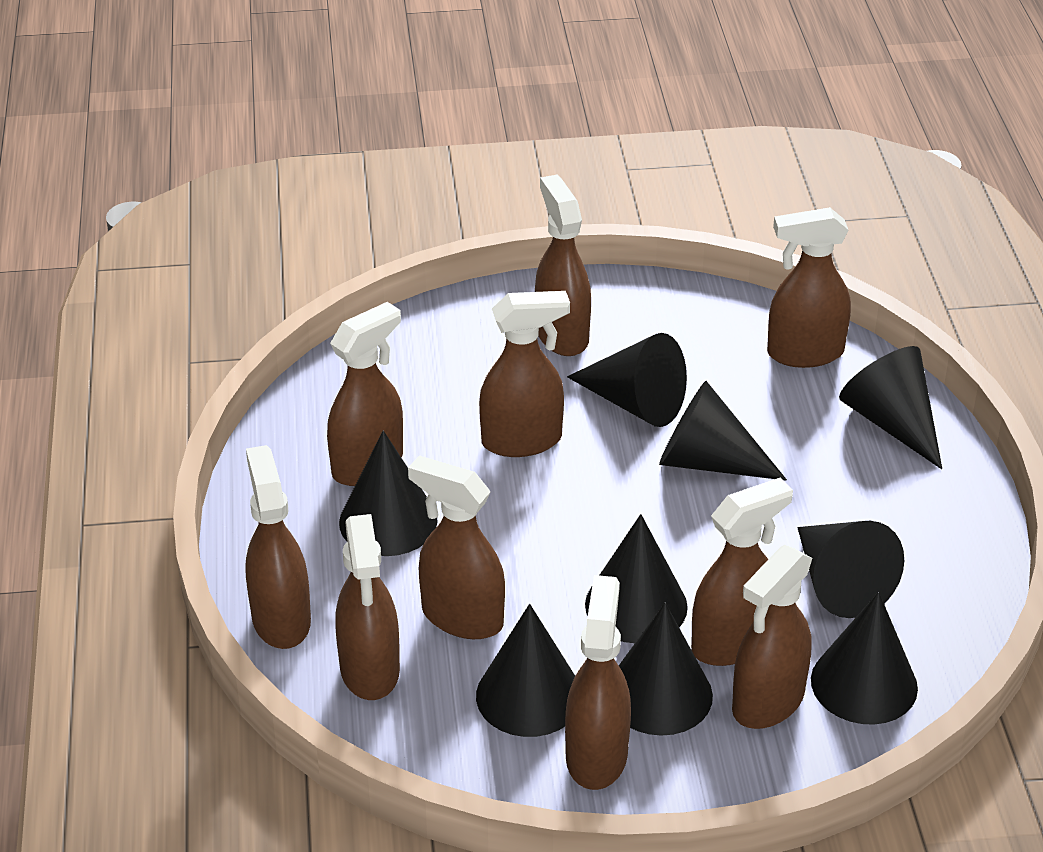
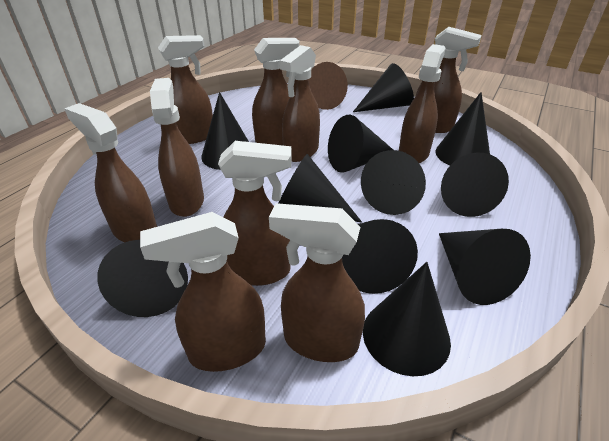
black cone: 9 -> 11
brown cone: 0 -> 1

